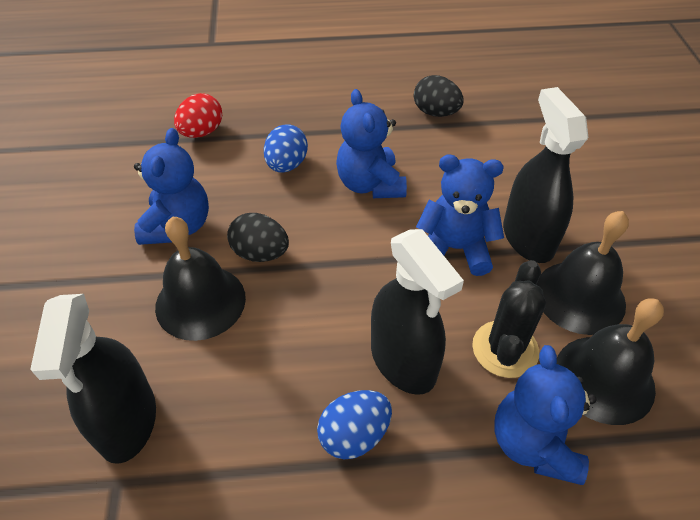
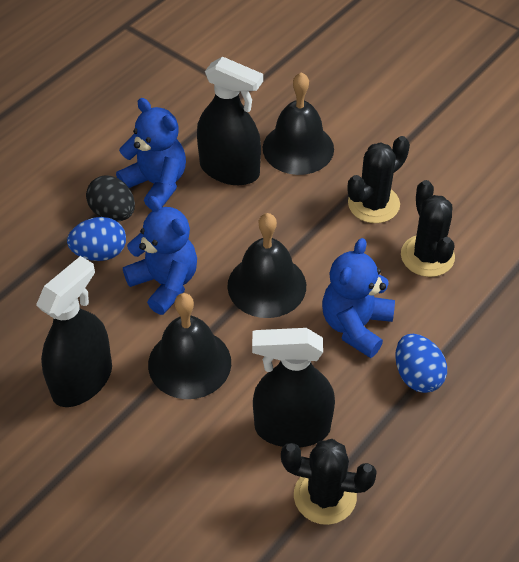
black cactus: 1 -> 3
black egg: 2 -> 1
blue teddy bear: 4 -> 3
red egg: 1 -> 0

